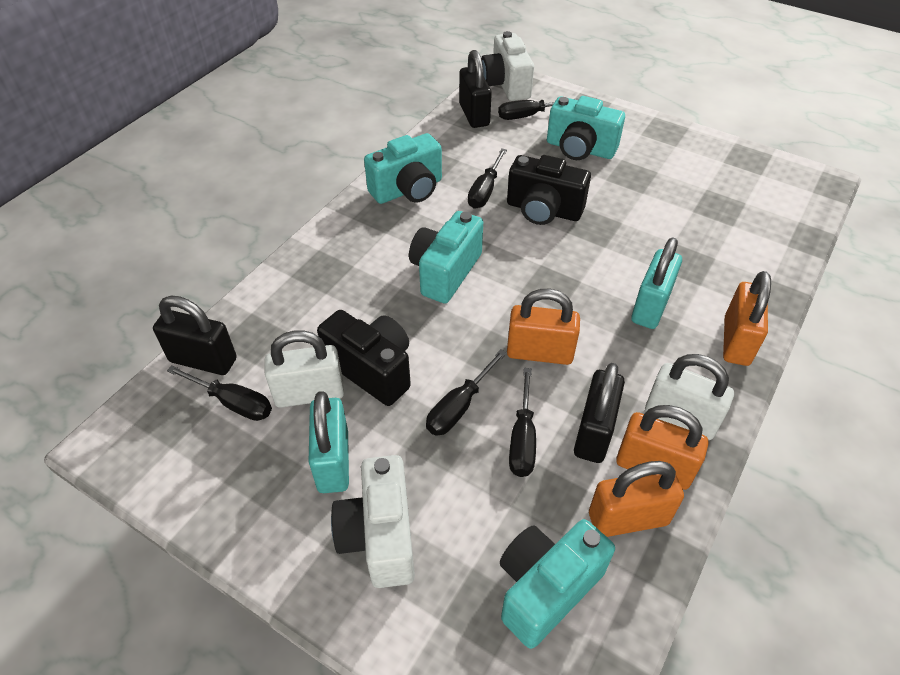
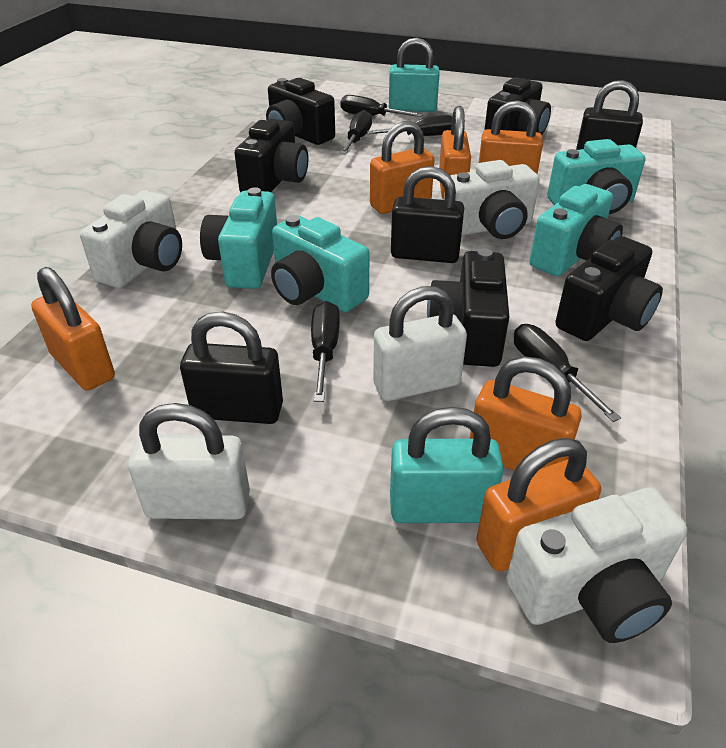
black camera: 2 -> 5
orange padlock: 4 -> 6
white camera: 2 -> 3

